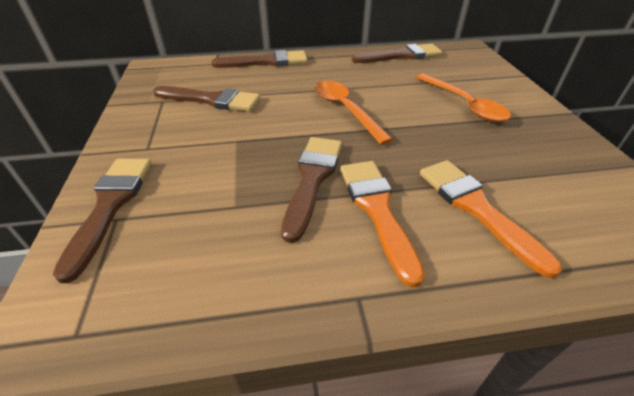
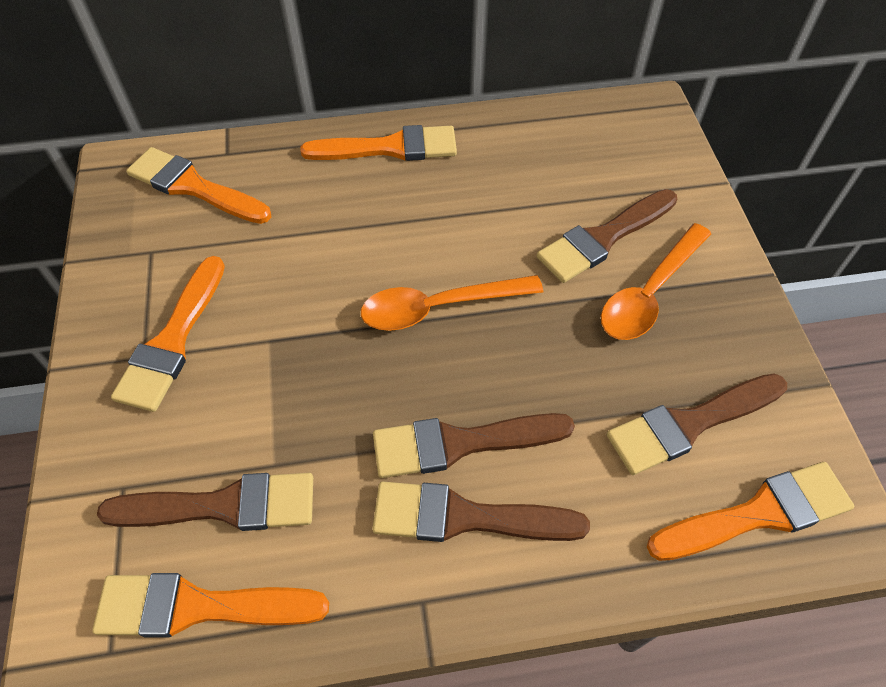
orange brush: 2 -> 5

